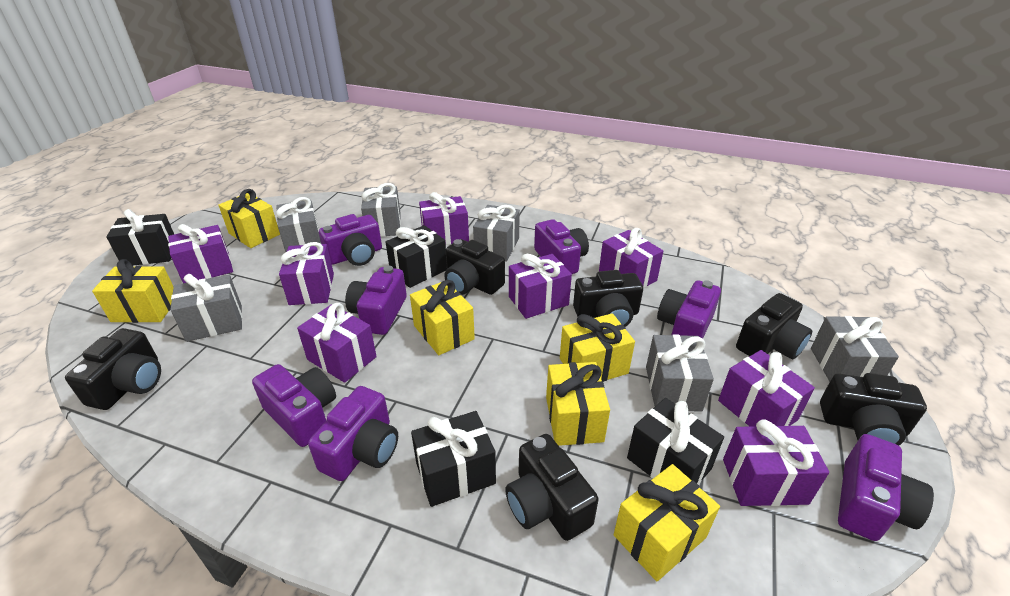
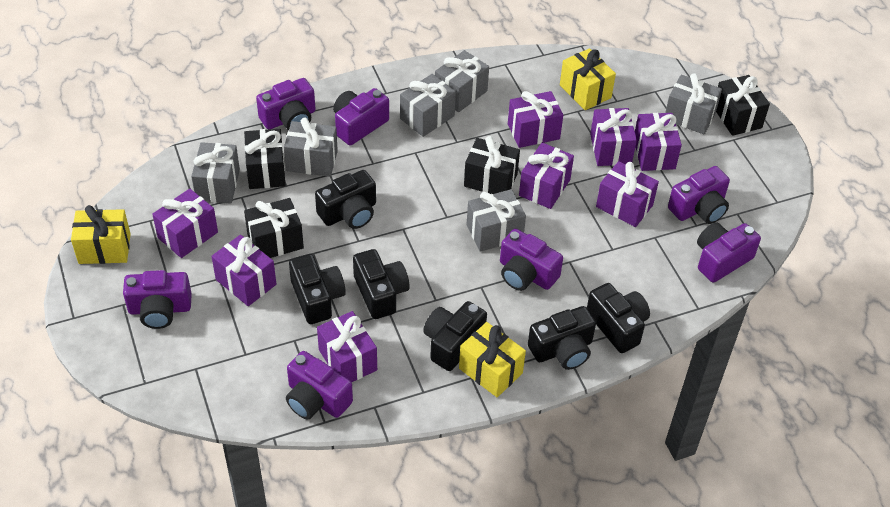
yellow gift: 6 -> 3

